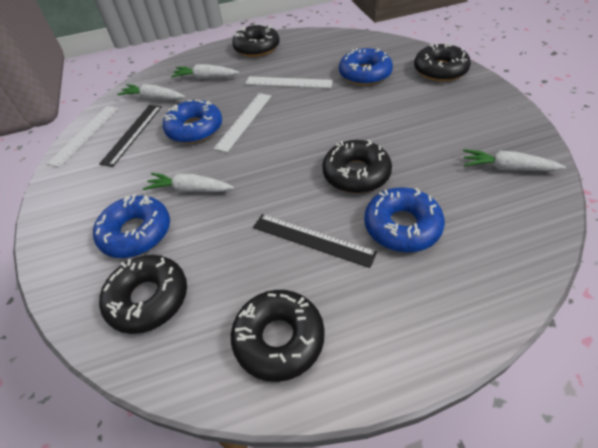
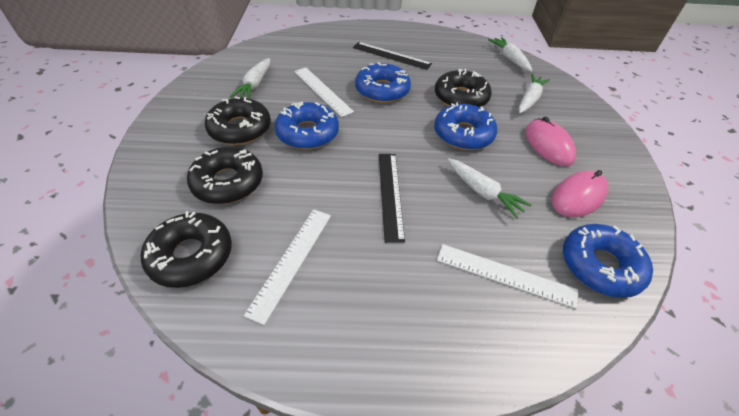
black donut: 5 -> 4
pink mouse: 0 -> 2

